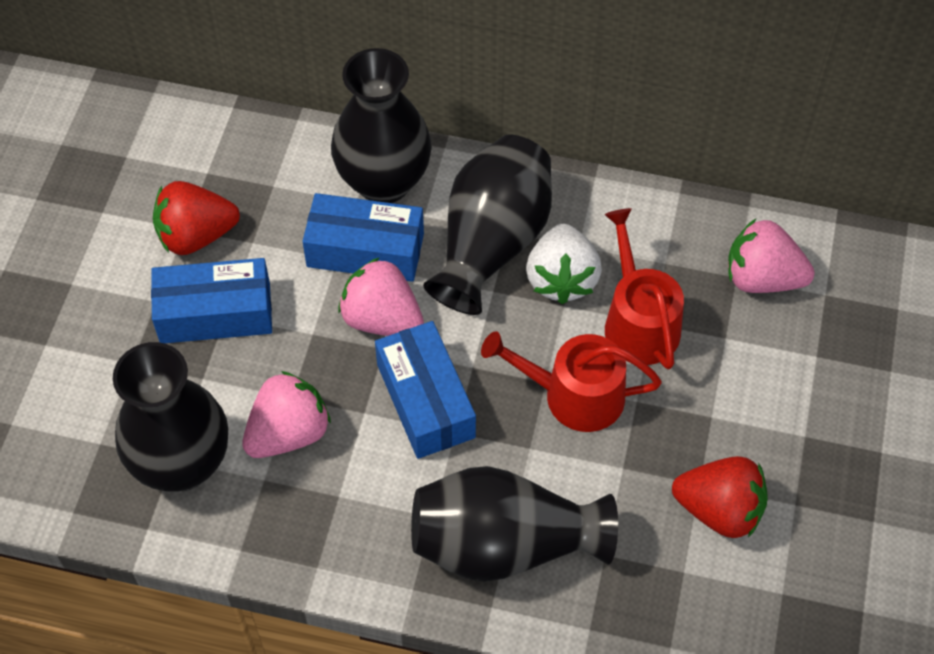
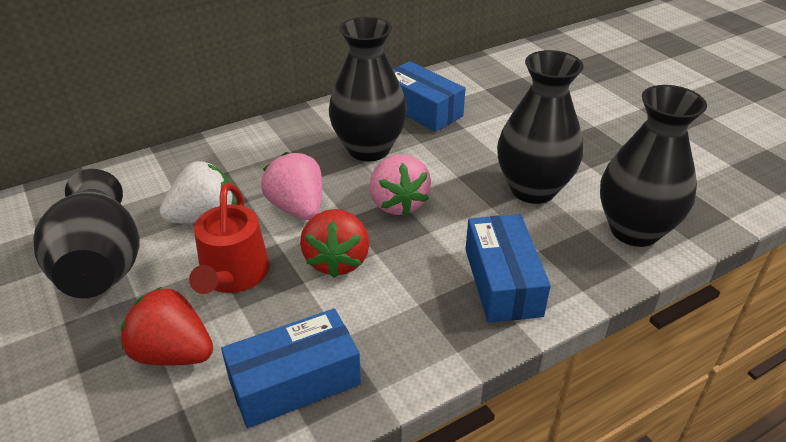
pink strawberry: 3 -> 2
red watering can: 2 -> 1

